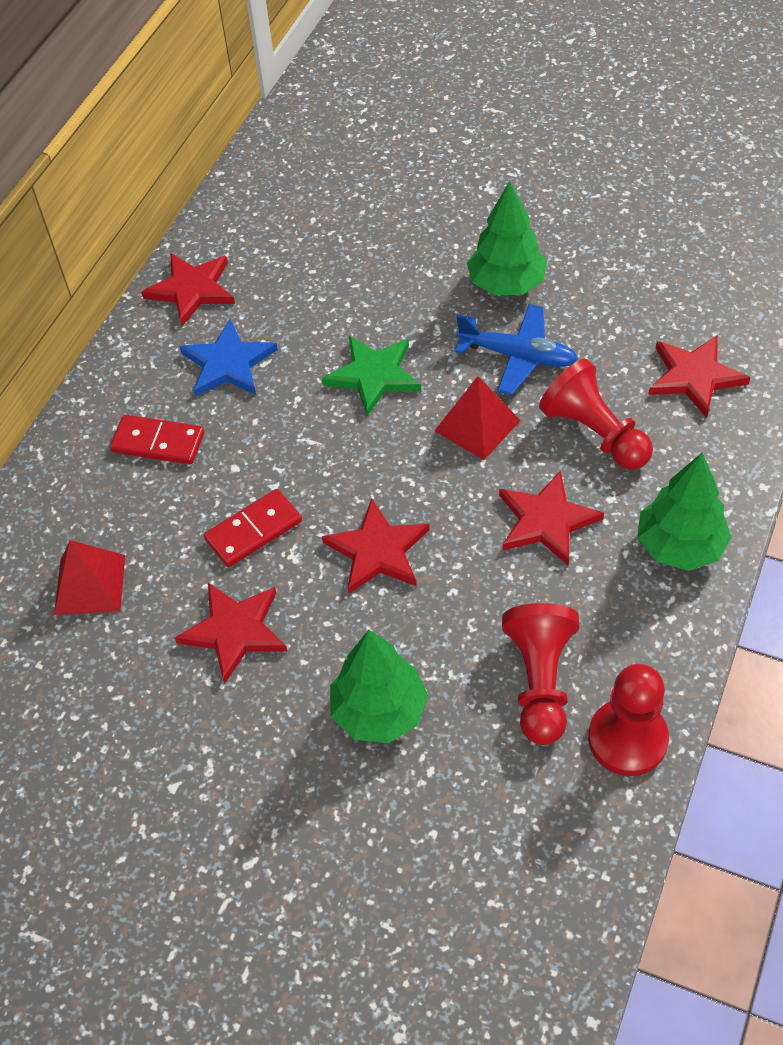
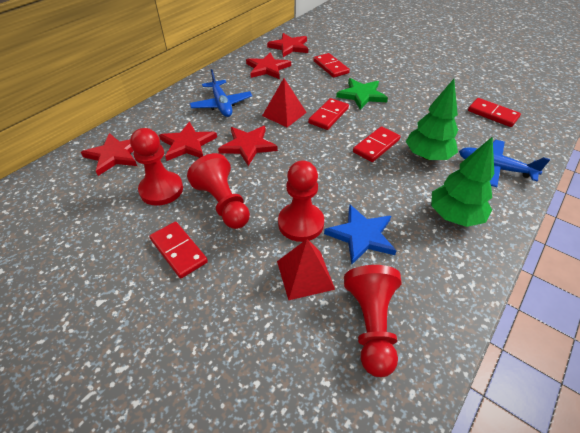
blue plane: 1 -> 2
green tree: 3 -> 2
red domino: 2 -> 5
red pawn: 3 -> 4

